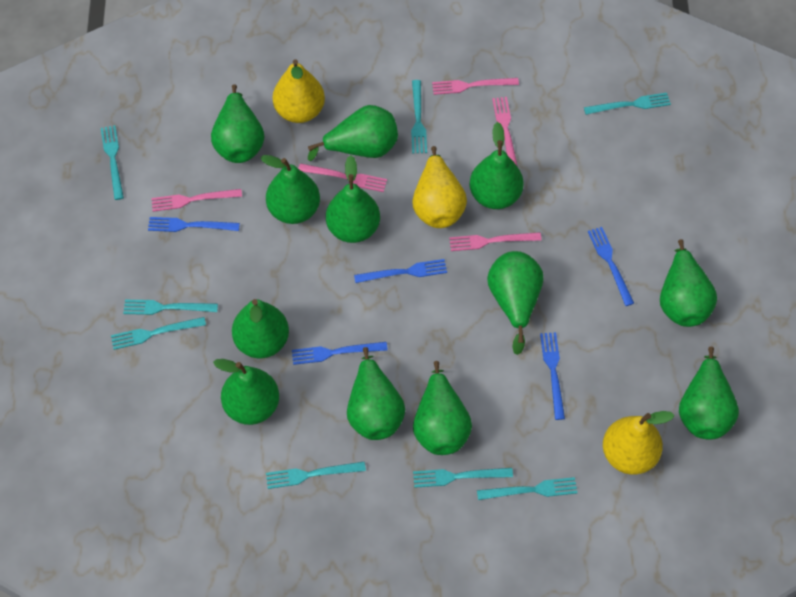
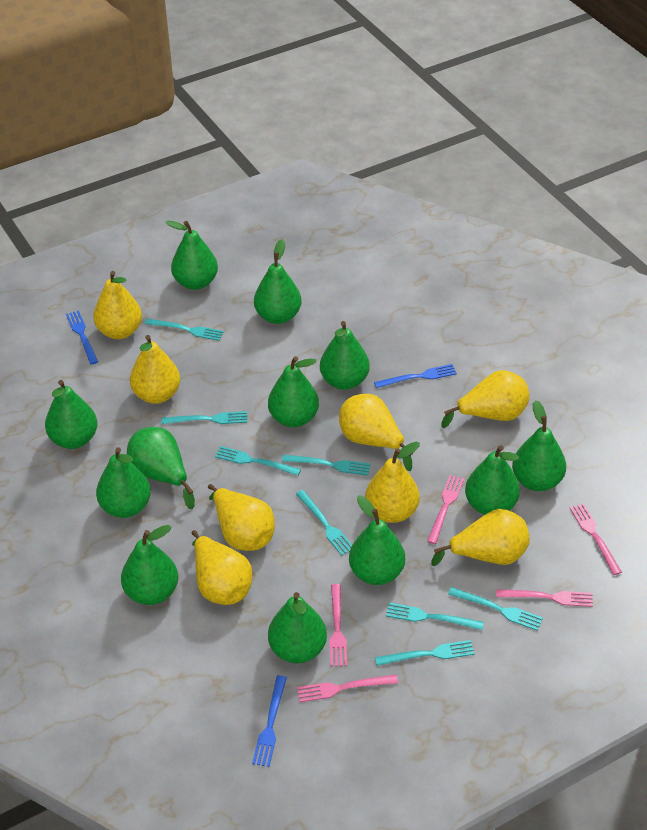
blue fork: 5 -> 3
yellow pear: 3 -> 8

